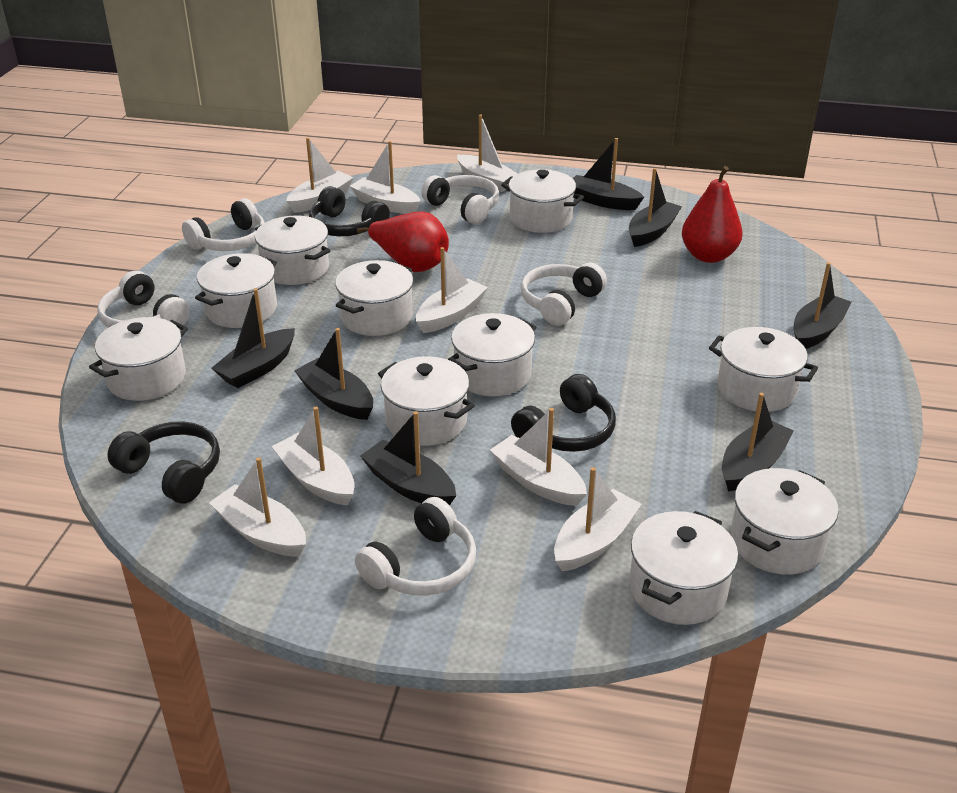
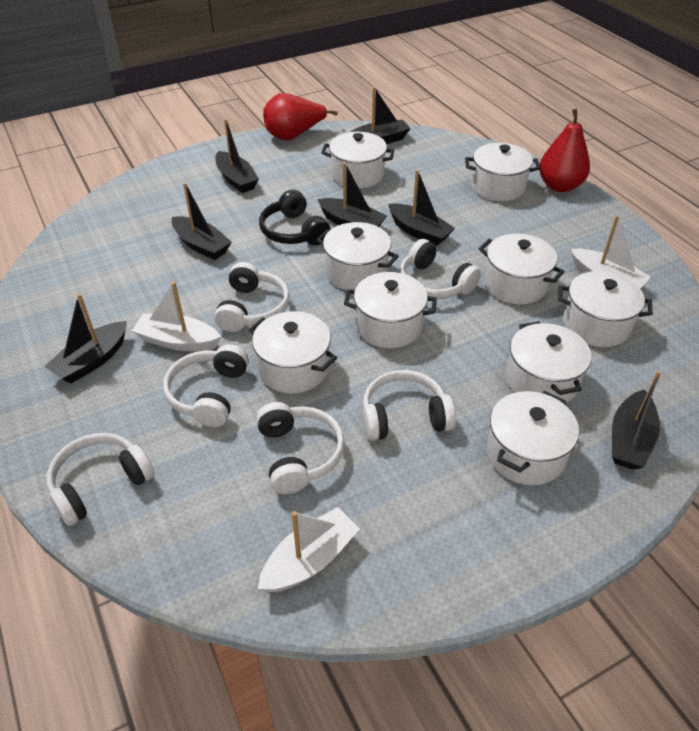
black headphones: 3 -> 1
white boat: 8 -> 3
white headphones: 5 -> 6
white pot: 10 -> 9

